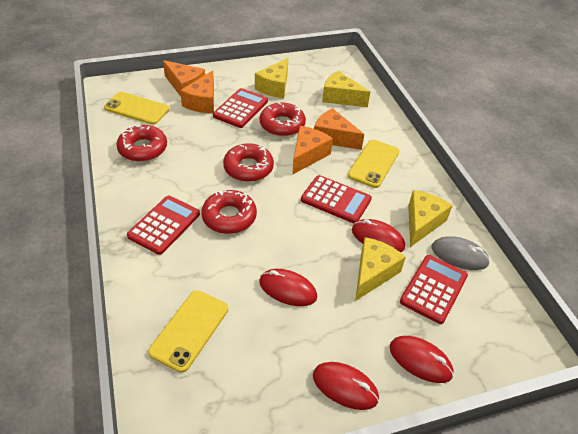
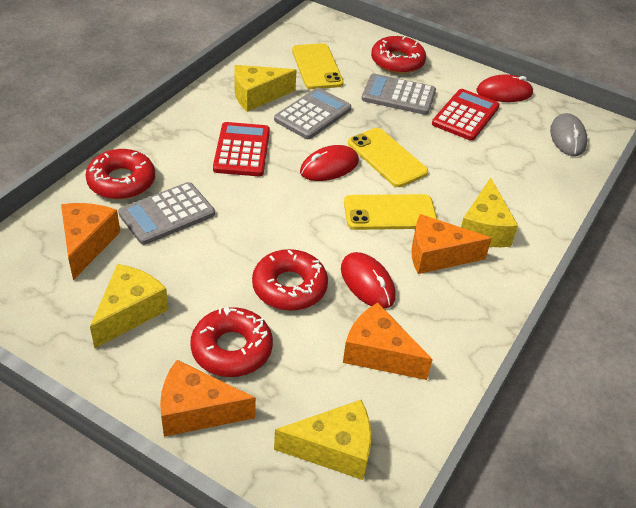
grey calculator: 0 -> 3
red calculator: 4 -> 2
red mouse: 4 -> 3

